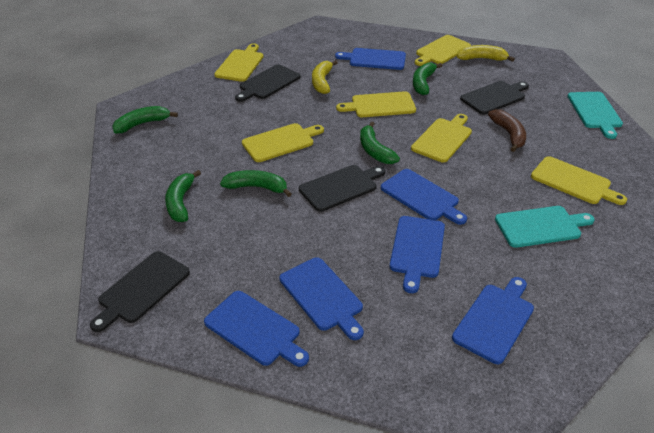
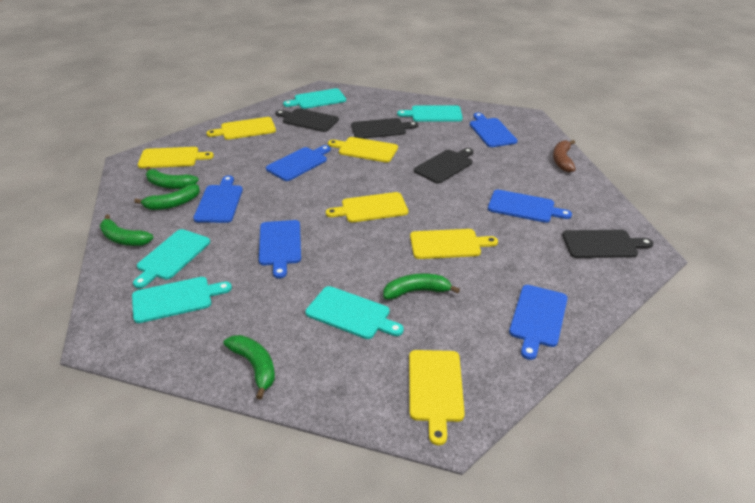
turquoise cutting board: 2 -> 5
yellow banana: 2 -> 0

